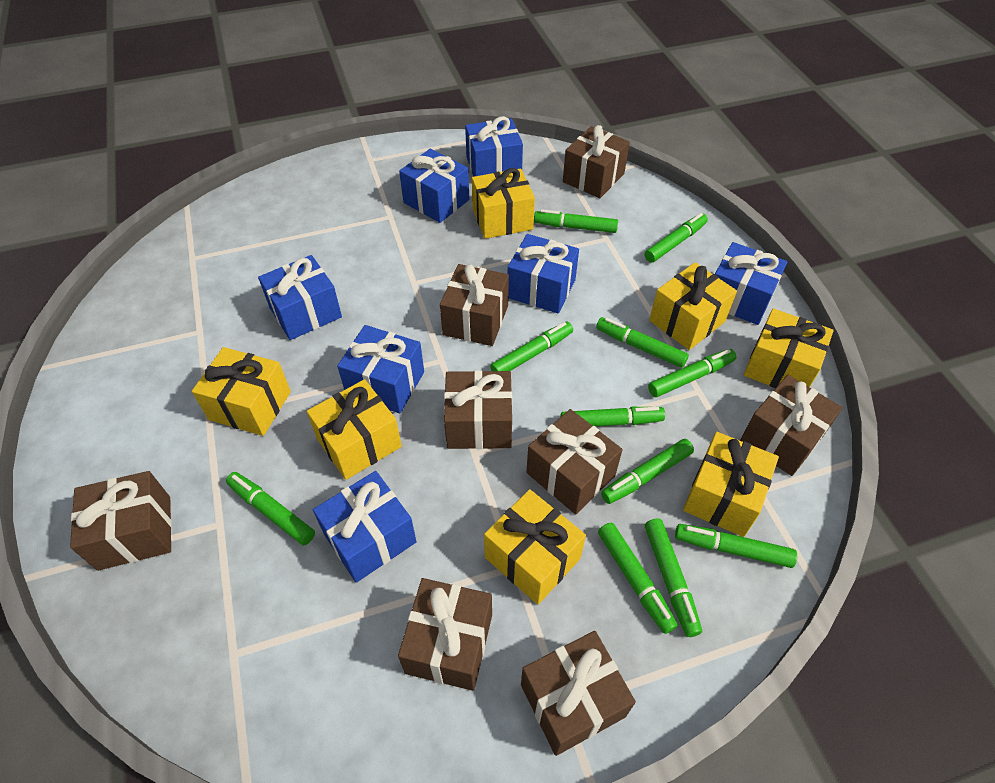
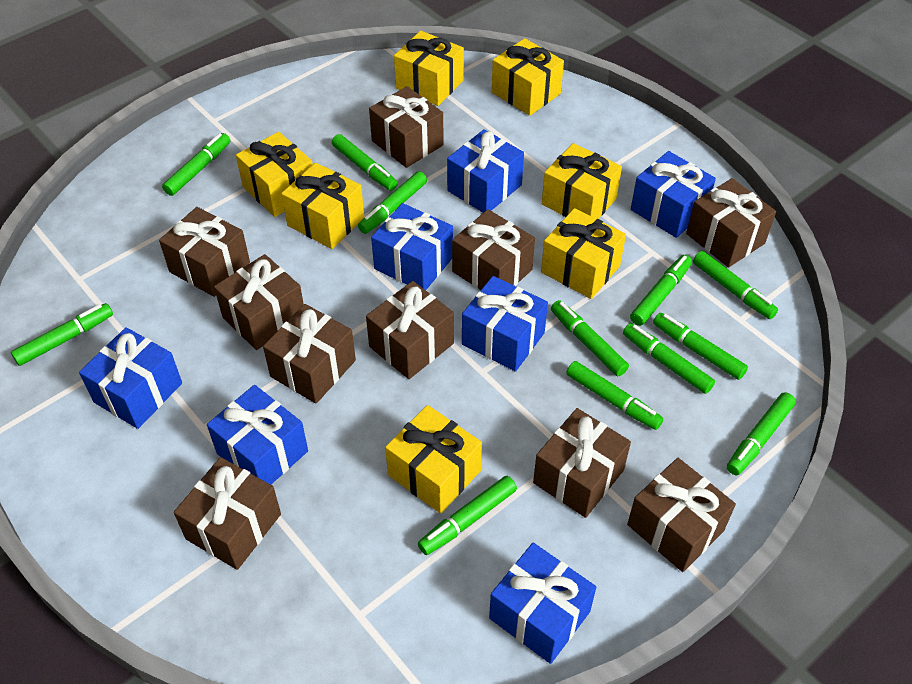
brown gift: 8 -> 10
green marker: 11 -> 12

